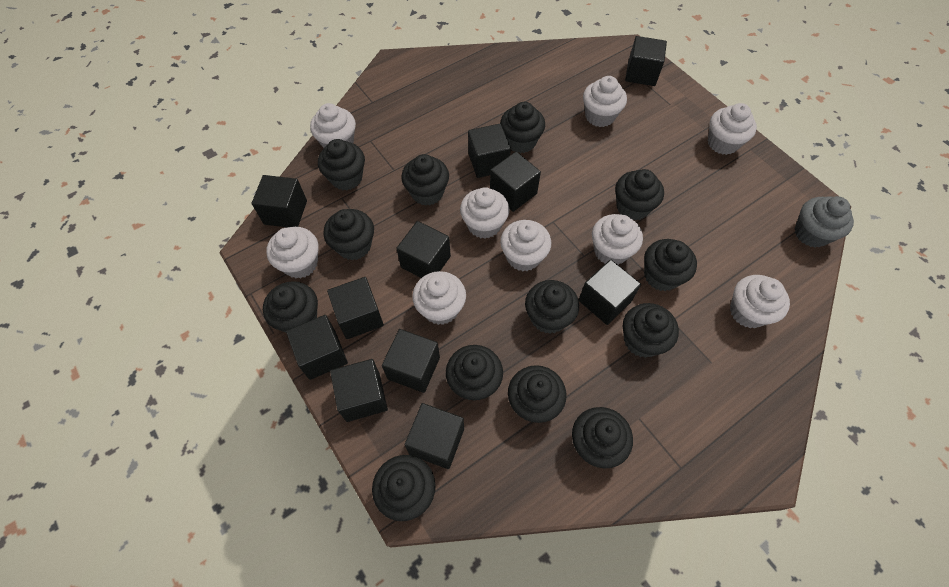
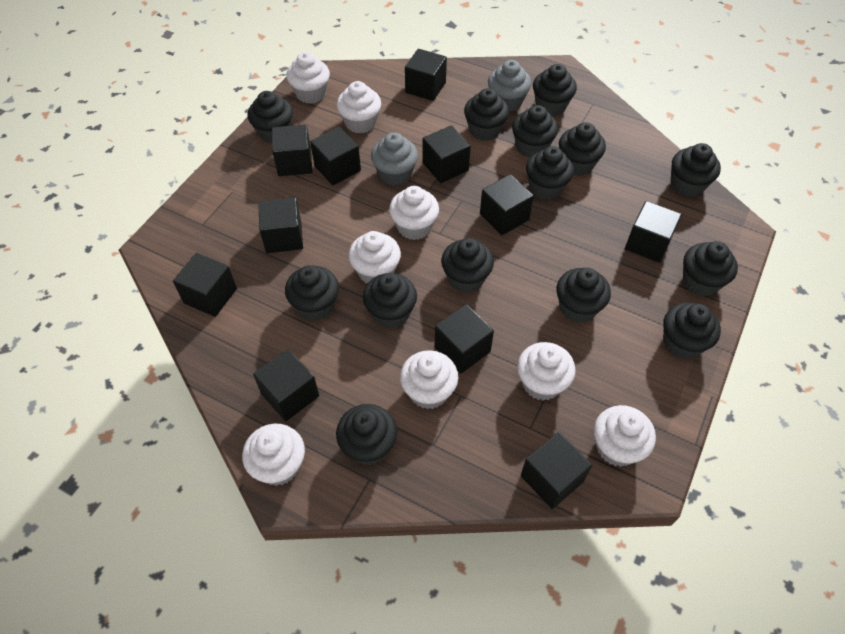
black cupcake: 13 -> 14
grey cupcake: 1 -> 2
white cupcake: 9 -> 8

